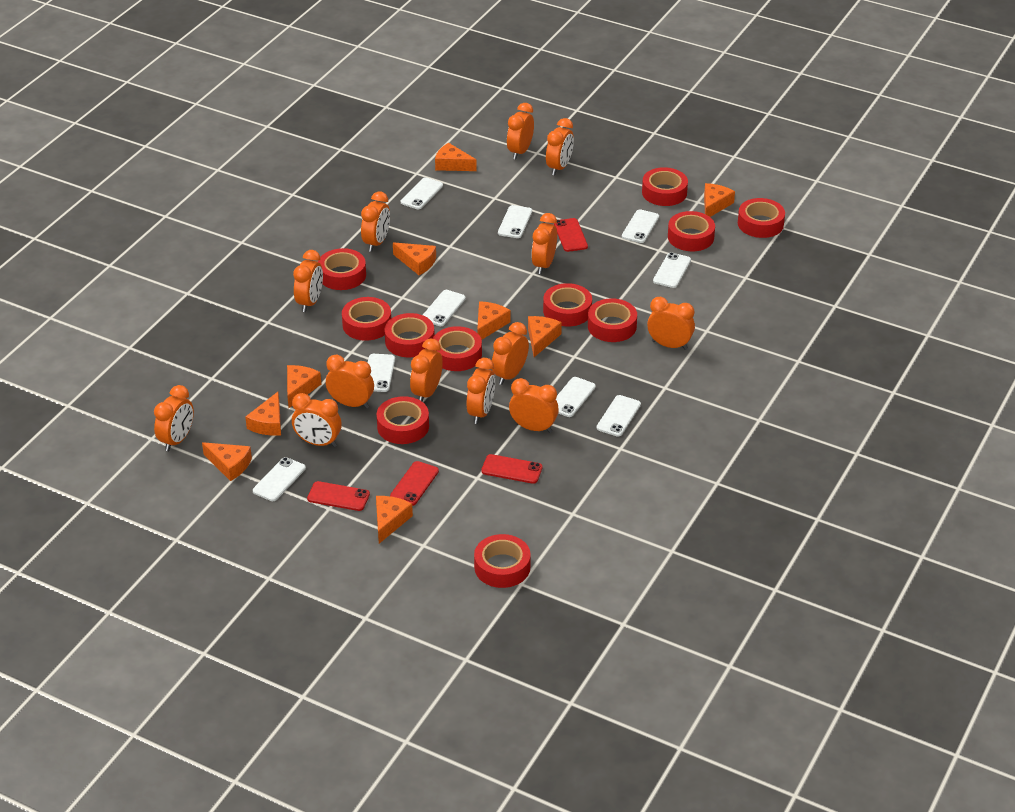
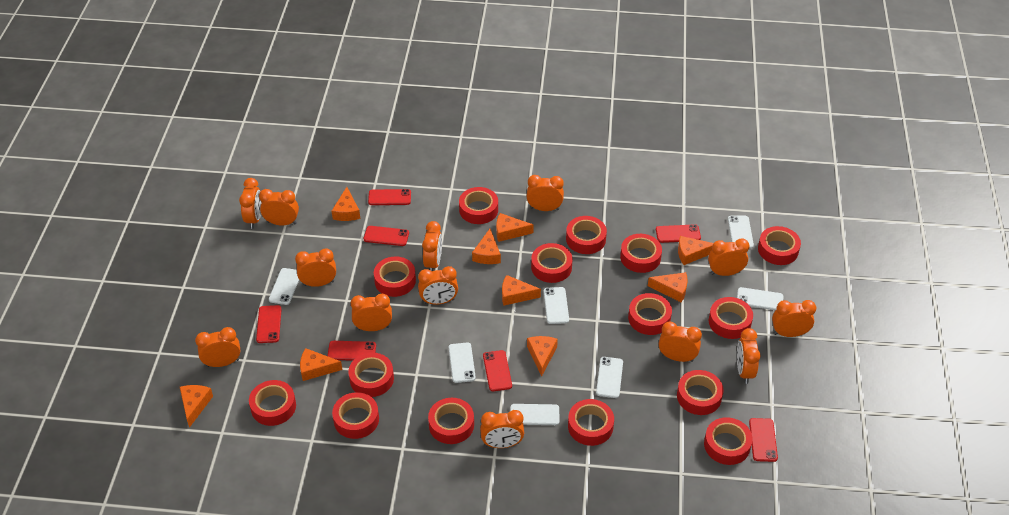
red phone: 4 -> 7
red tape: 11 -> 15
white phone: 9 -> 7

